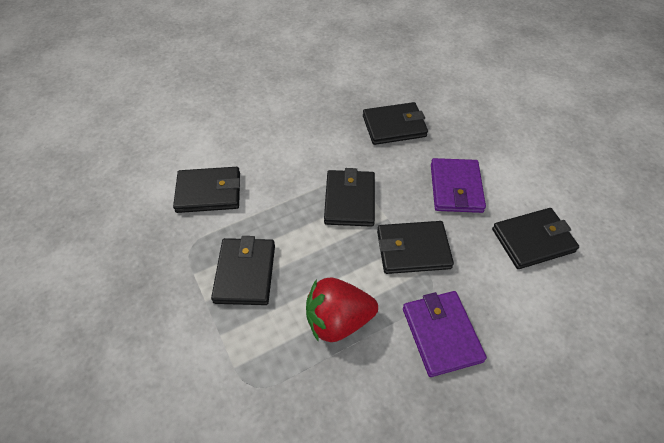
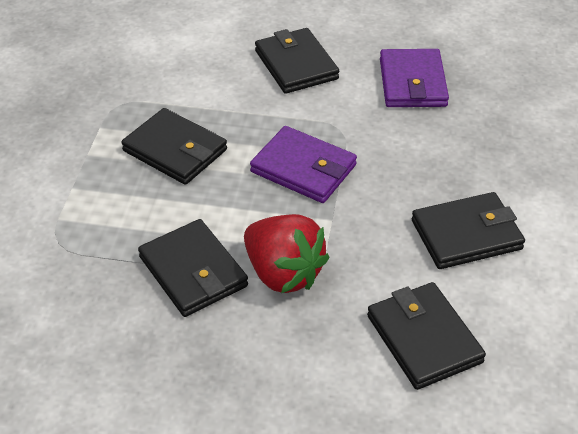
black wallet: 6 -> 5

